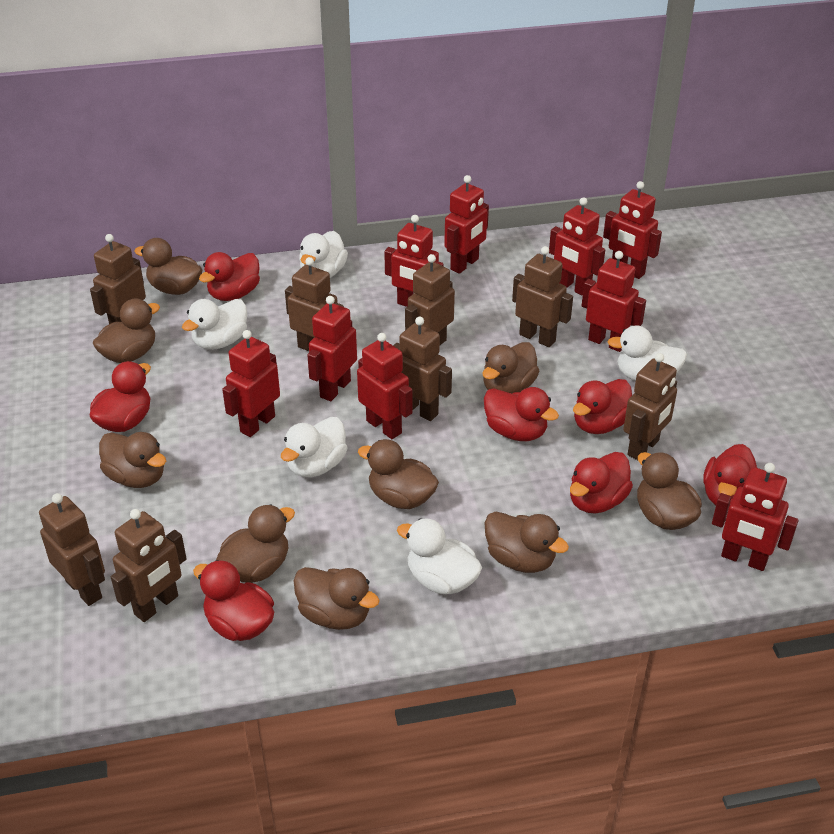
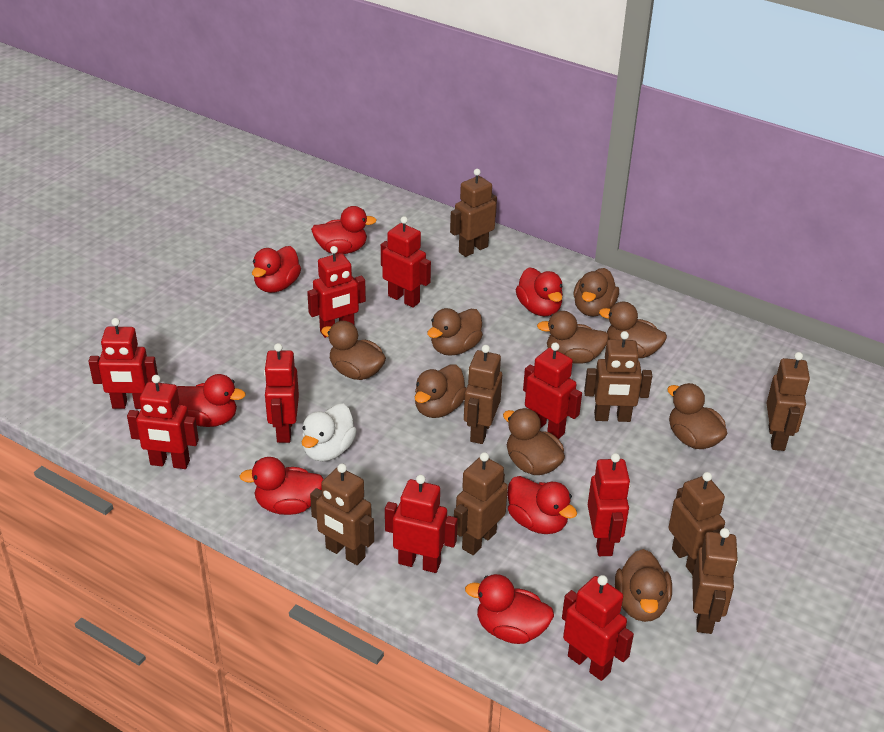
white duck: 5 -> 1

